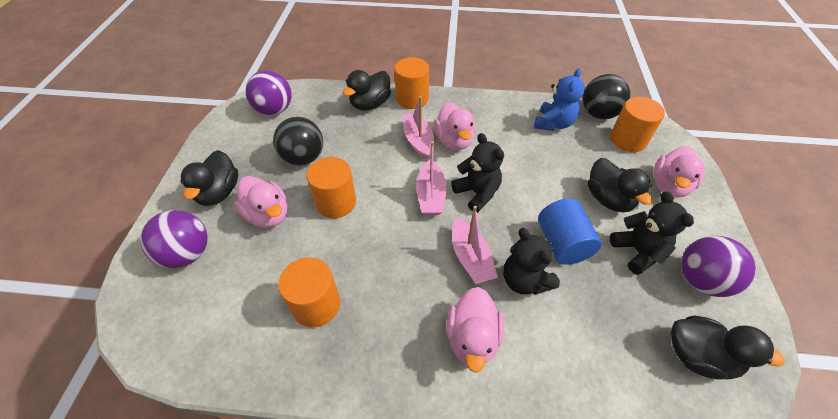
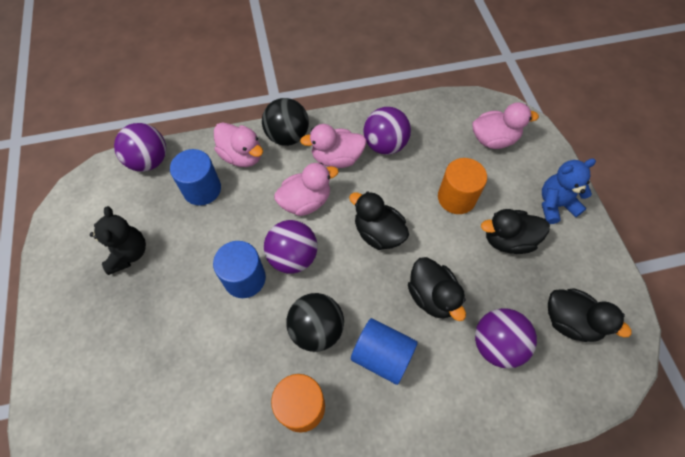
black teddy bear: 3 -> 1
blue cylinder: 1 -> 3
orange cylinder: 4 -> 2
pink boat: 3 -> 0
purple ball: 3 -> 4

